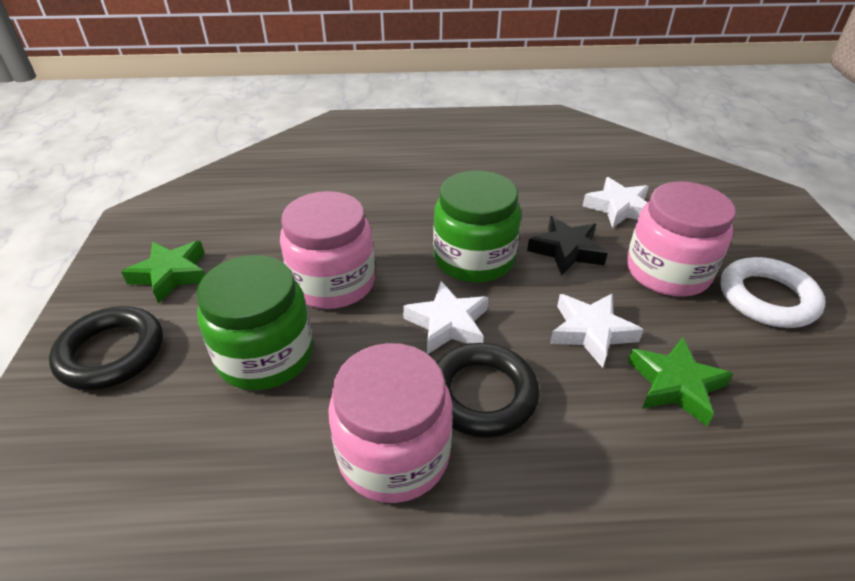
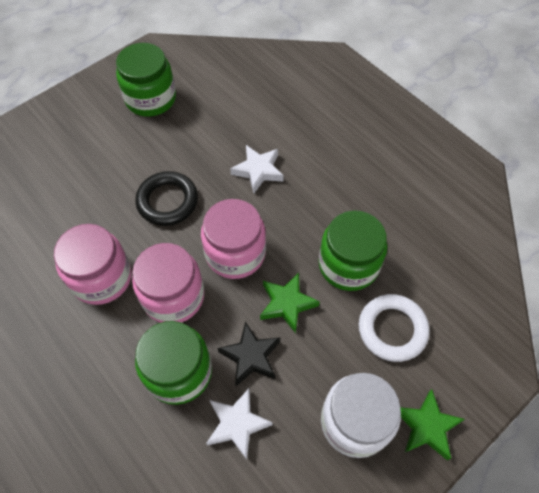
black ring: 2 -> 1
green jar: 2 -> 3
white jar: 0 -> 1
white star: 3 -> 2

